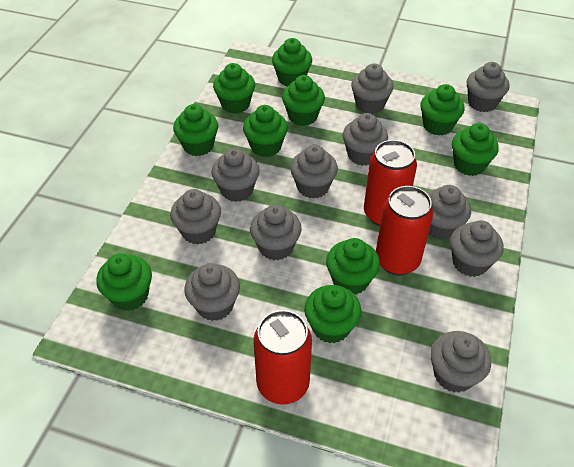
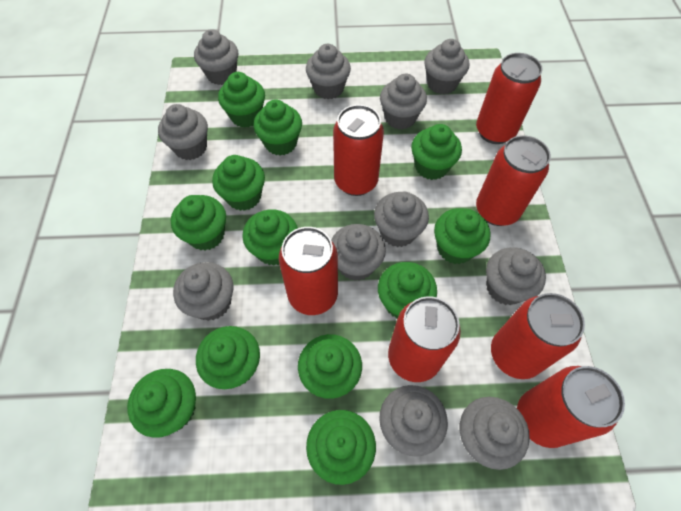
green cupcake: 10 -> 12
red can: 3 -> 7

